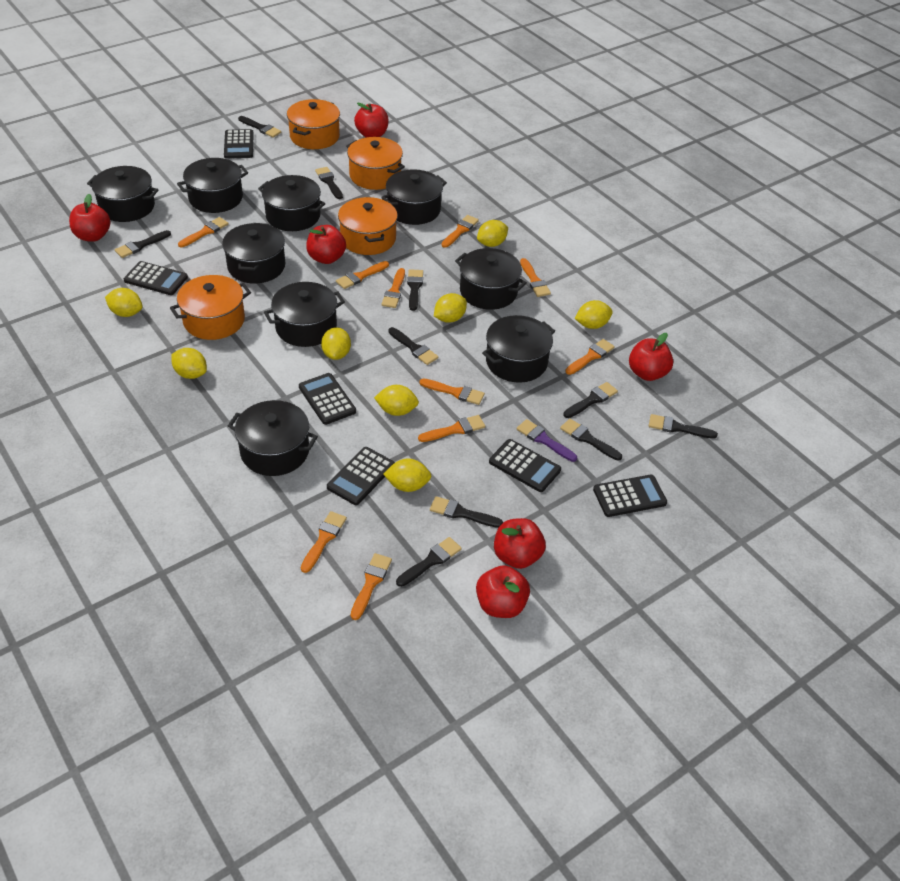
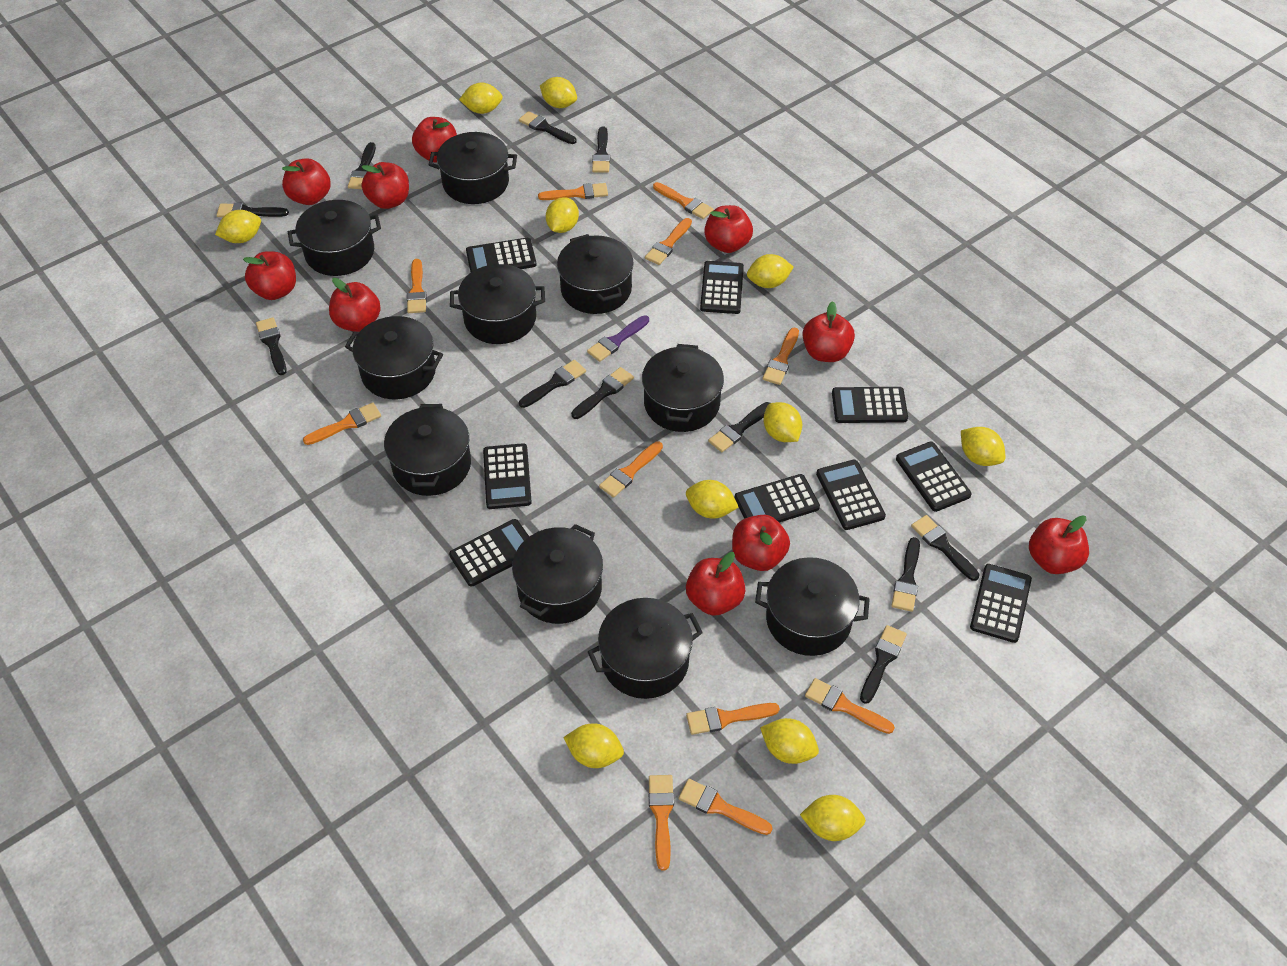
black brush: 10 -> 11
black calculator: 6 -> 9
black pot: 9 -> 10
orange brush: 10 -> 11
orange pot: 4 -> 0
red apple: 6 -> 10
yellow lemon: 8 -> 11

